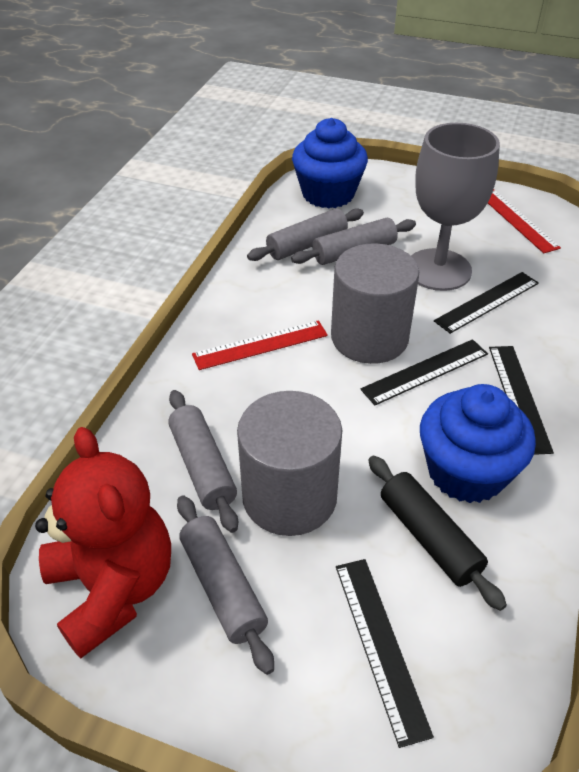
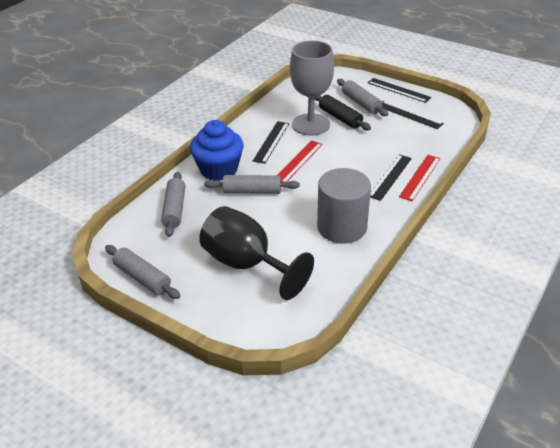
black goblet: 0 -> 1
blue cupcake: 2 -> 1
grey cylinder: 2 -> 1
red teddy bear: 1 -> 0

